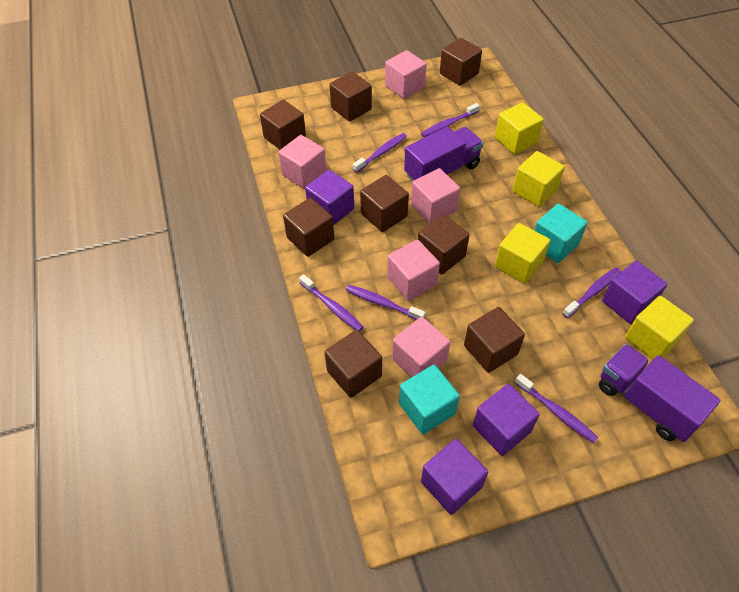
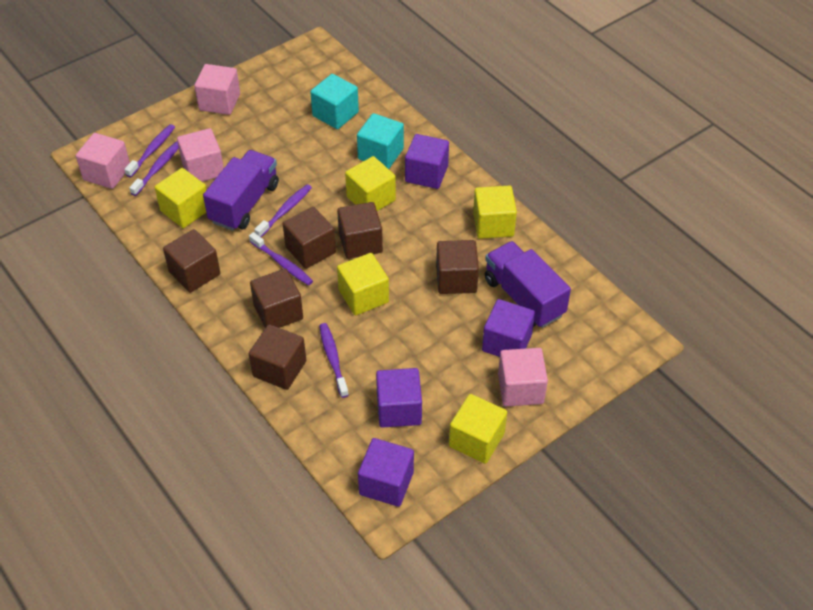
brown cube: 8 -> 6
pink cube: 5 -> 4
purple toothbrush: 6 -> 5
yellow cube: 4 -> 5

